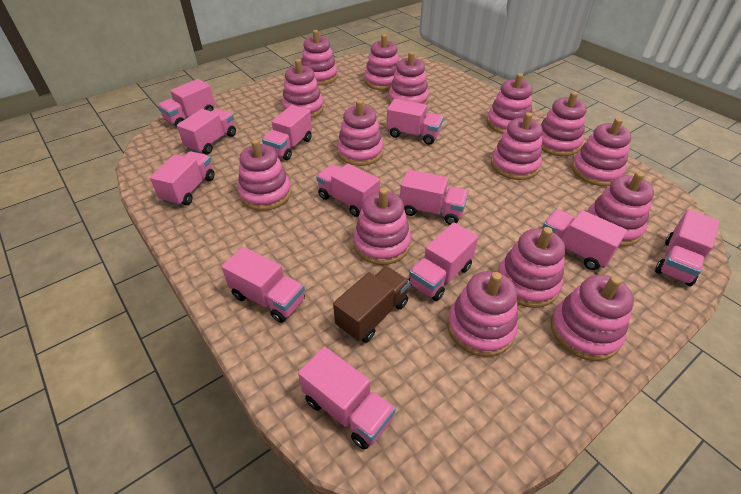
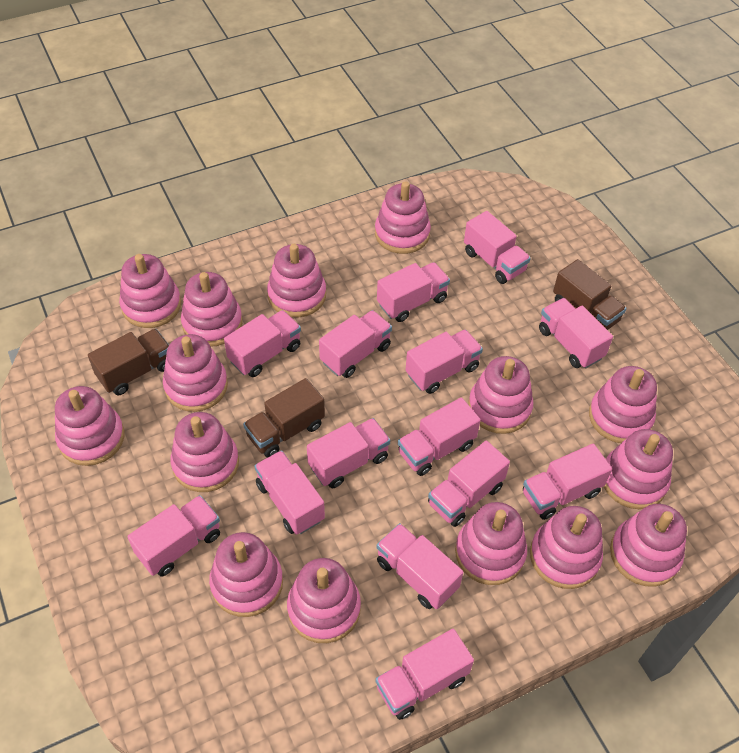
brown truck: 1 -> 3
pink truck: 12 -> 14

